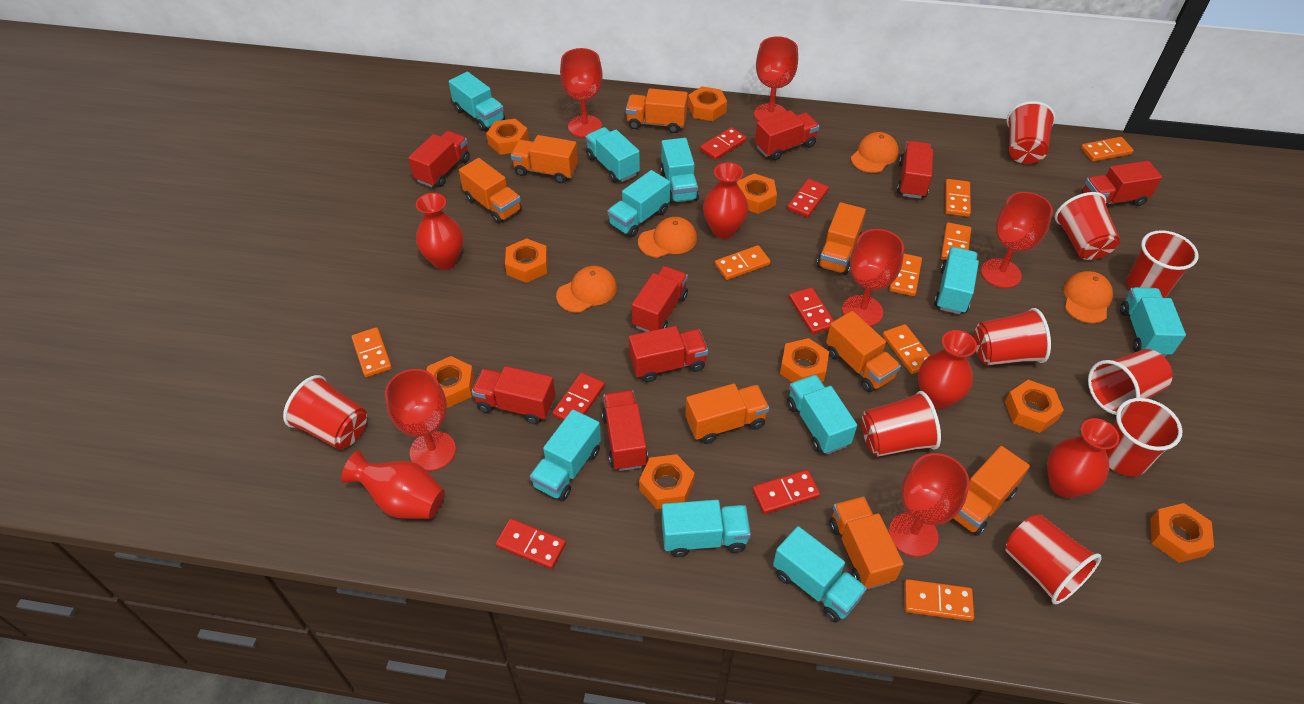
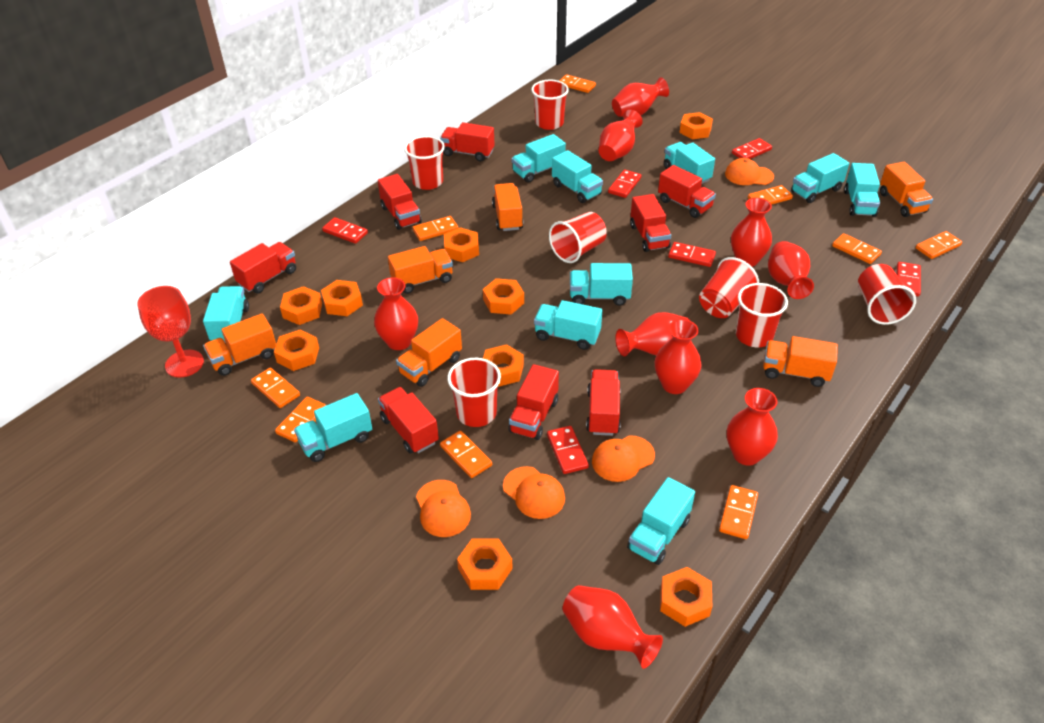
orange domino: 8 -> 9
orange truck: 8 -> 6
red cup: 9 -> 7
red goblet: 6 -> 1
red vase: 5 -> 9

